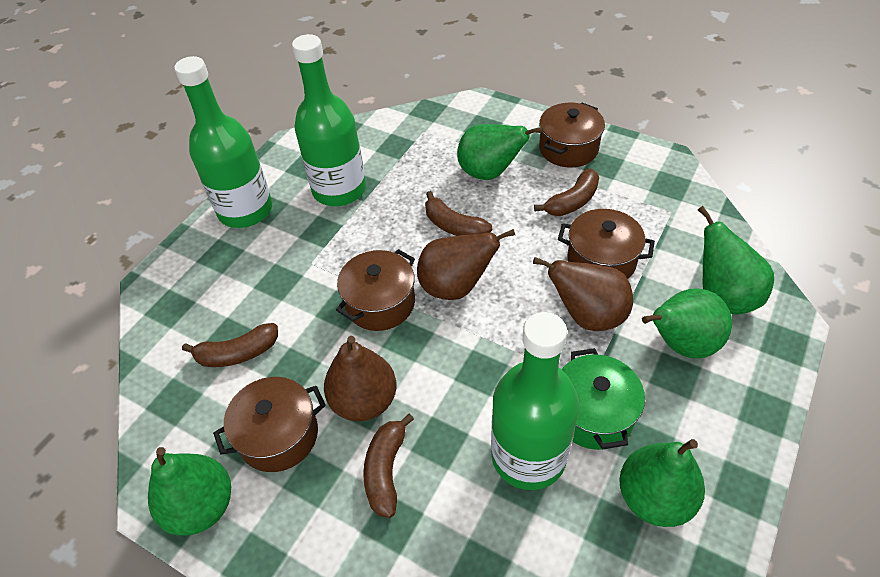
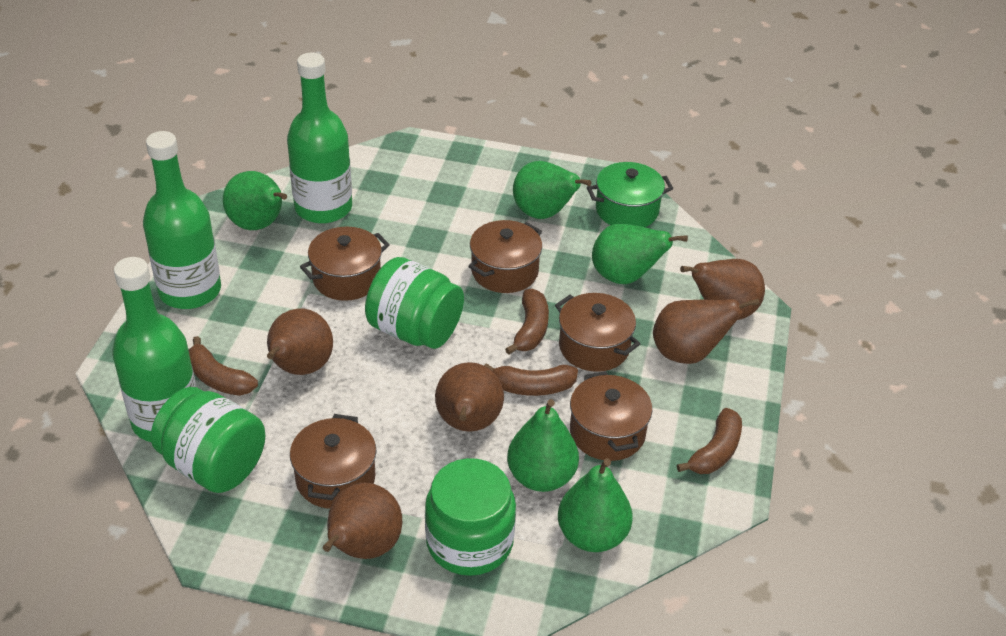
brown pear: 3 -> 5
brown pot: 4 -> 5
green jar: 0 -> 3

